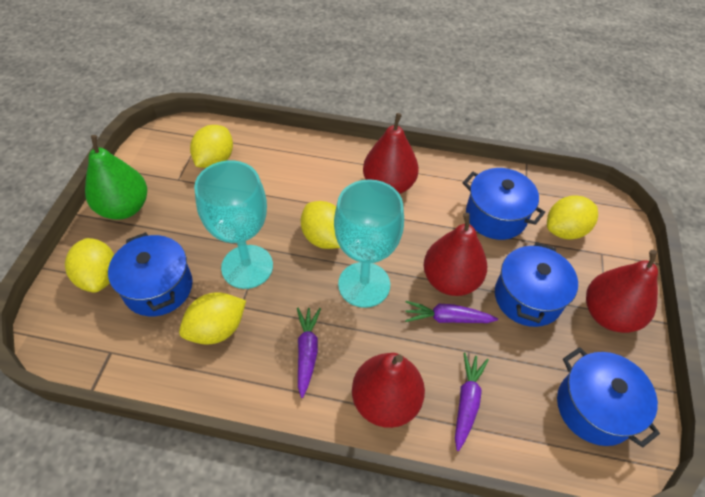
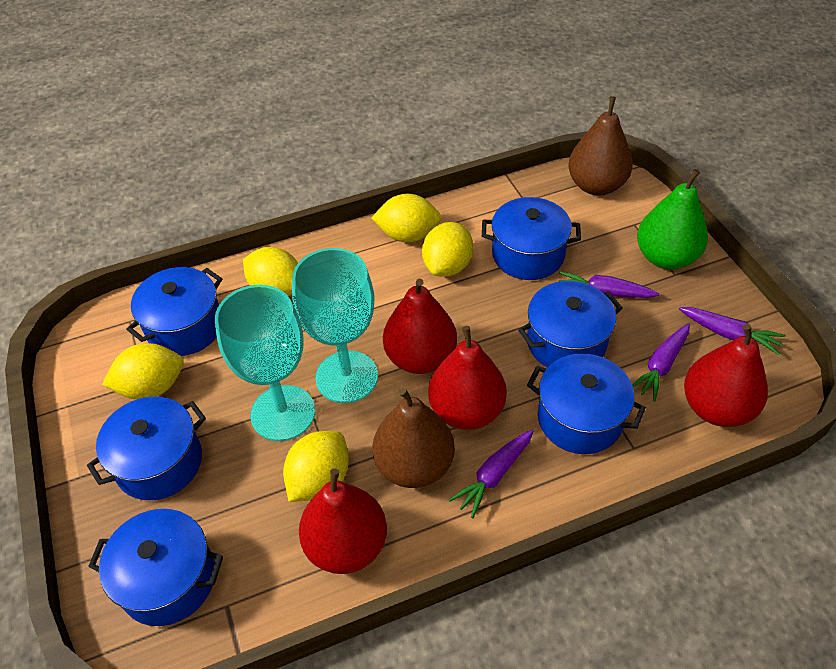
blue pot: 4 -> 6
brown pear: 0 -> 2
purple carrot: 3 -> 4

